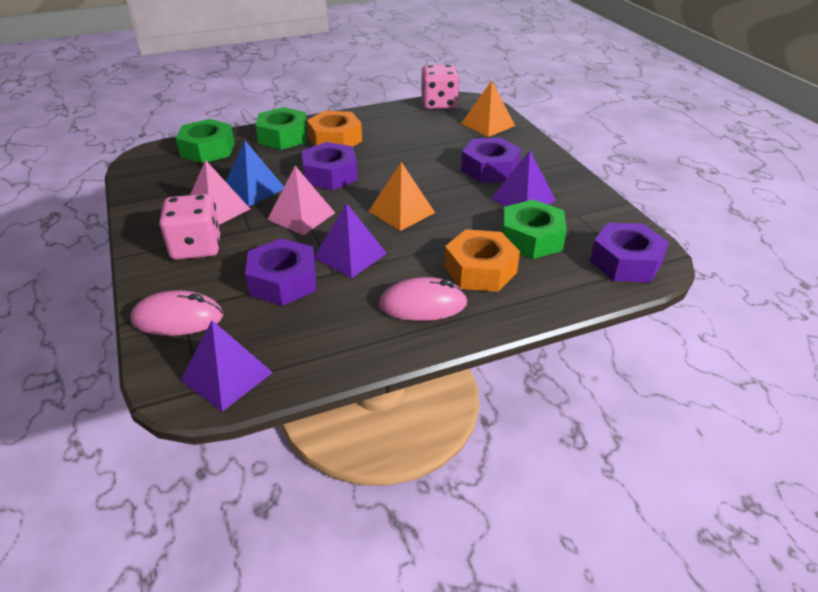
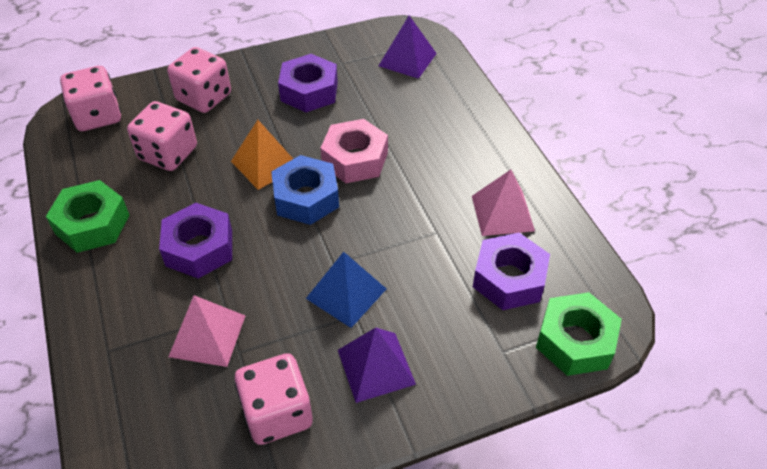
blue nut: 0 -> 1
green nut: 3 -> 2
orange nut: 2 -> 0
orange pyramid: 2 -> 1
pink dice: 2 -> 4
pink mouse: 2 -> 0
pink nut: 0 -> 1
purple nut: 4 -> 3
purple pyramid: 3 -> 2

